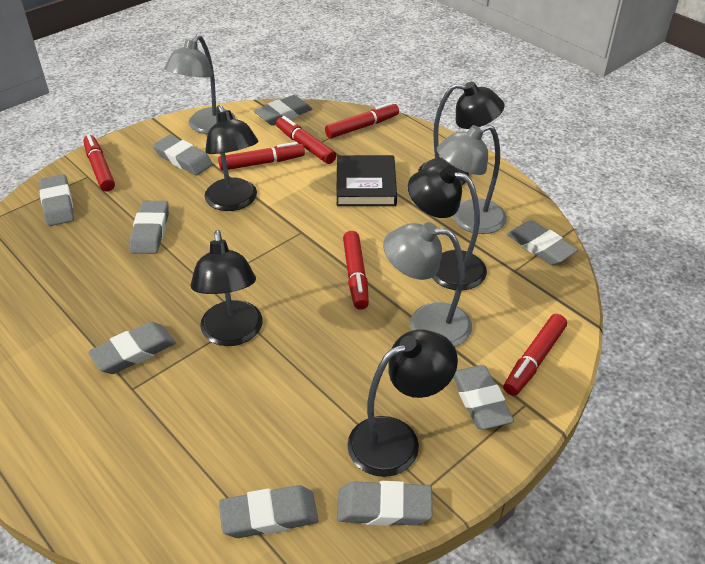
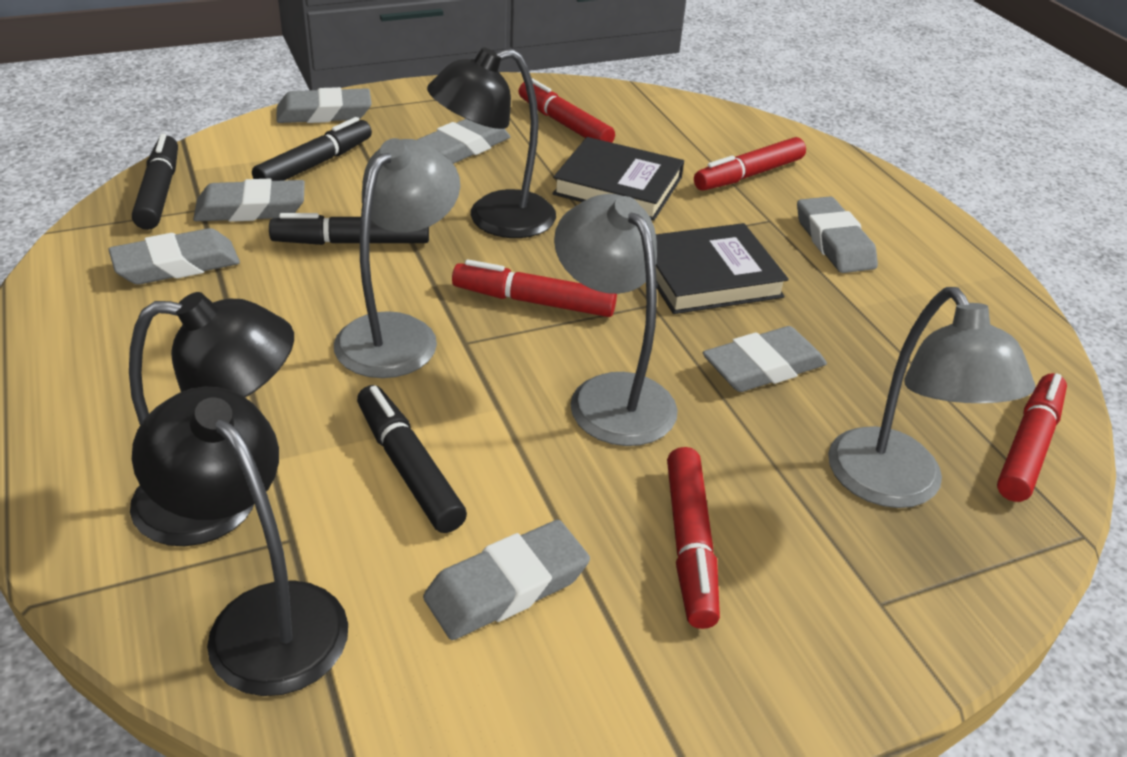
black book: 1 -> 2
black lamp: 5 -> 3
black marker: 0 -> 4
grey eraser: 9 -> 7
red marker: 6 -> 5

